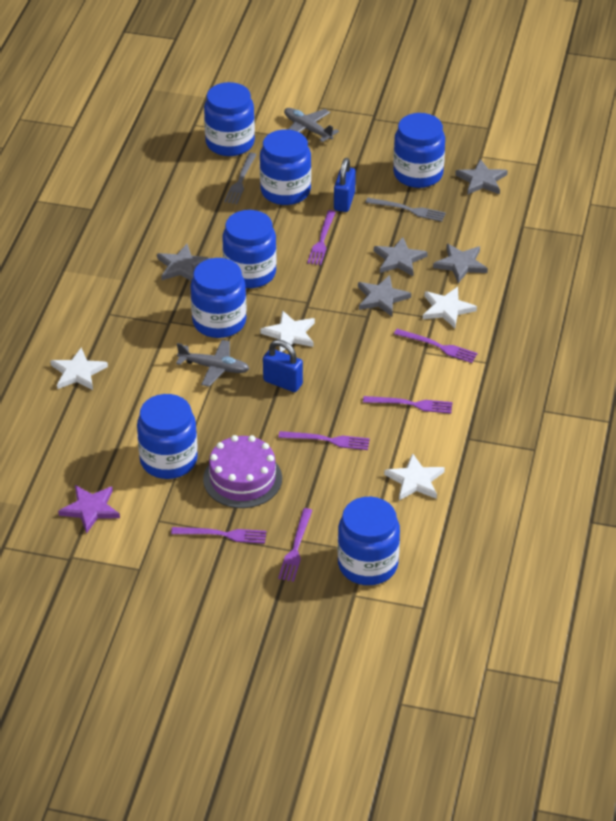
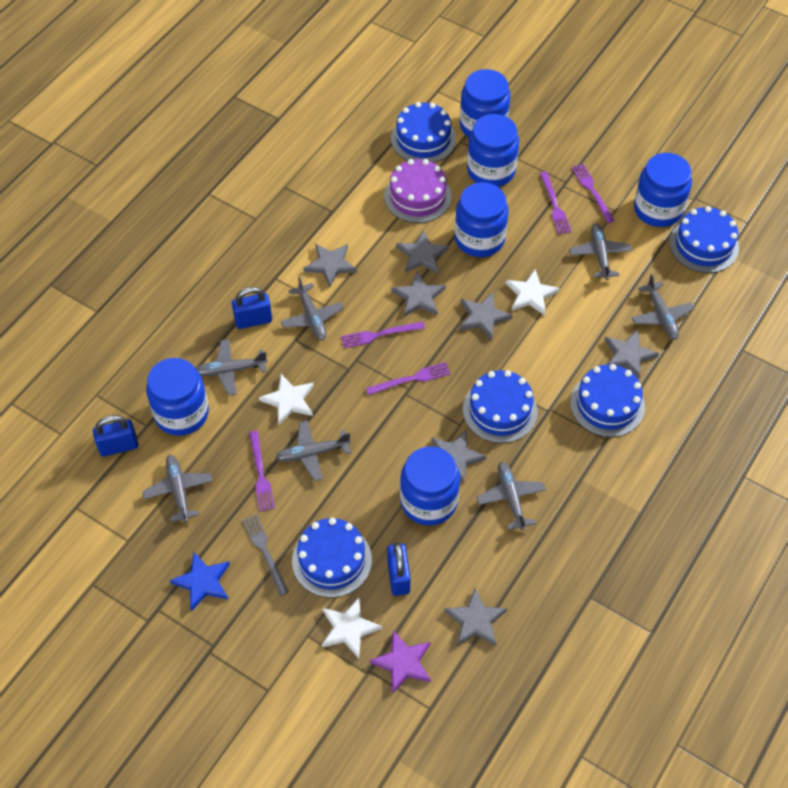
blue cake: 0 -> 5
blue jar: 7 -> 6
blue padlock: 2 -> 3
blue star: 0 -> 1
grey fork: 2 -> 1
grey plane: 2 -> 7
grey star: 5 -> 7
purple fork: 6 -> 5
white star: 4 -> 3

